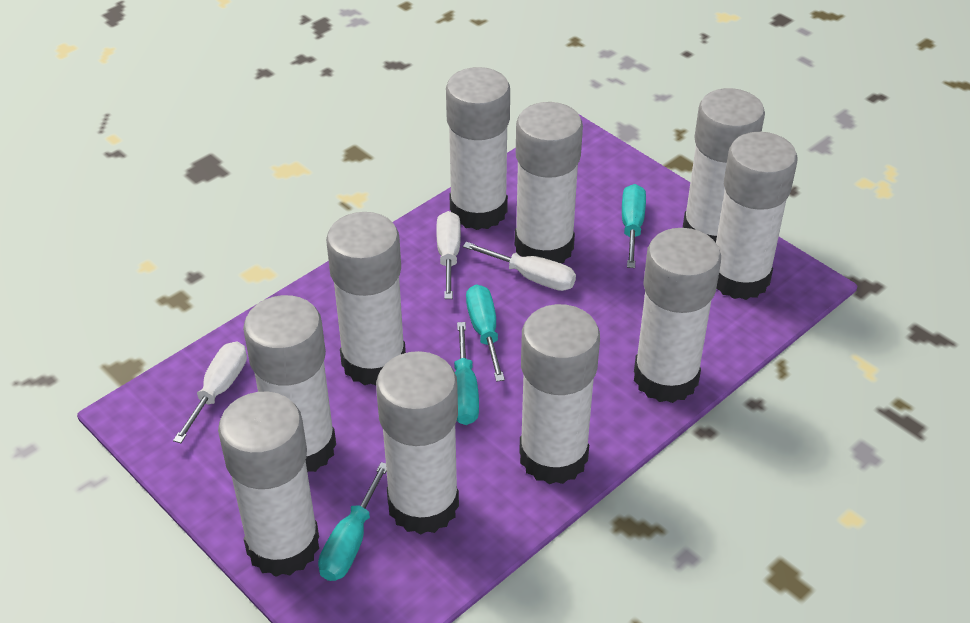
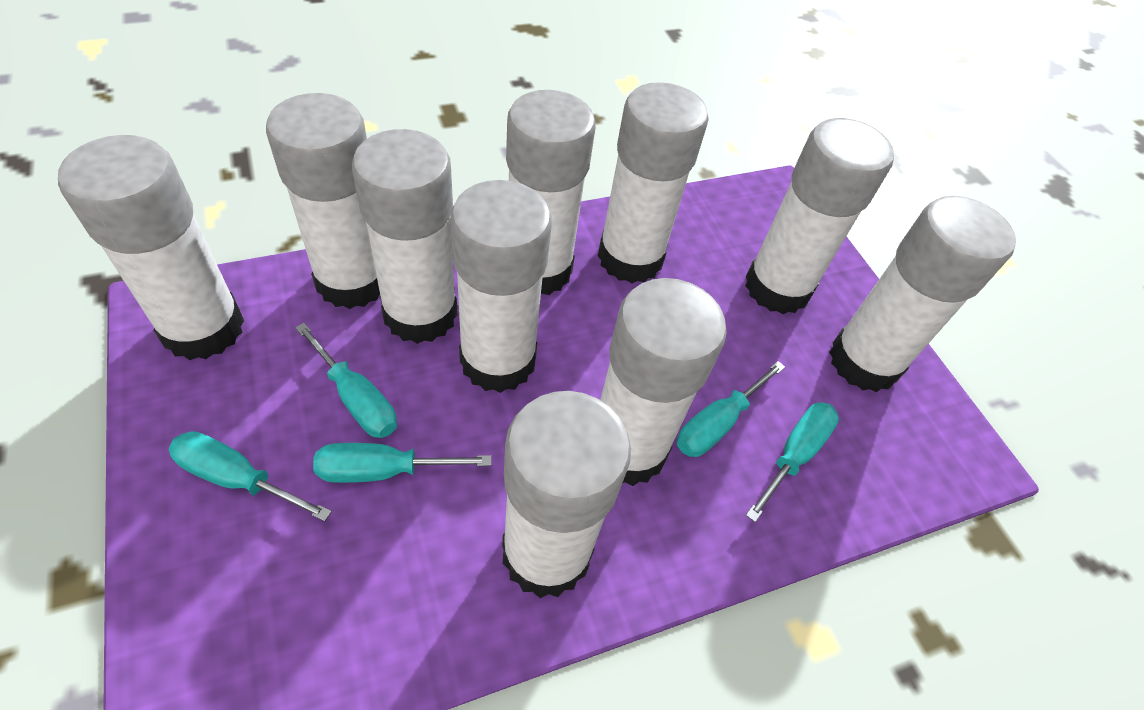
turquoise screwdriver: 4 -> 5
white screwdriver: 3 -> 0

